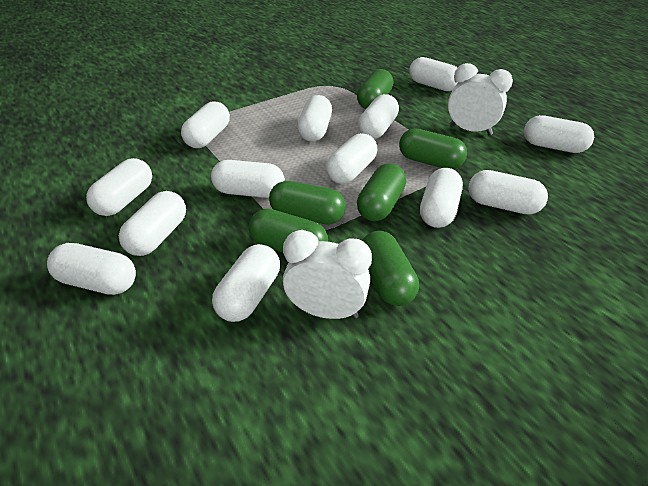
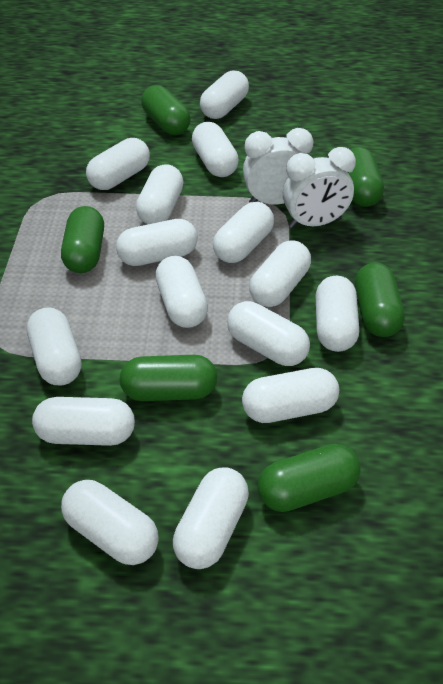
white capsule: 13 -> 15

